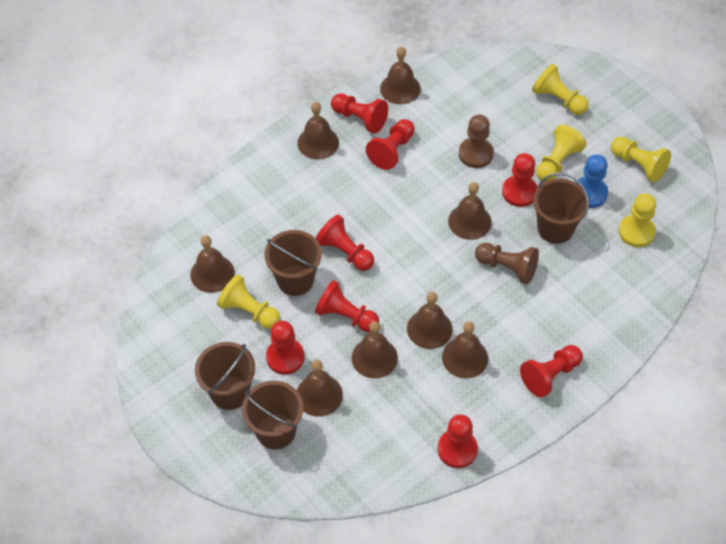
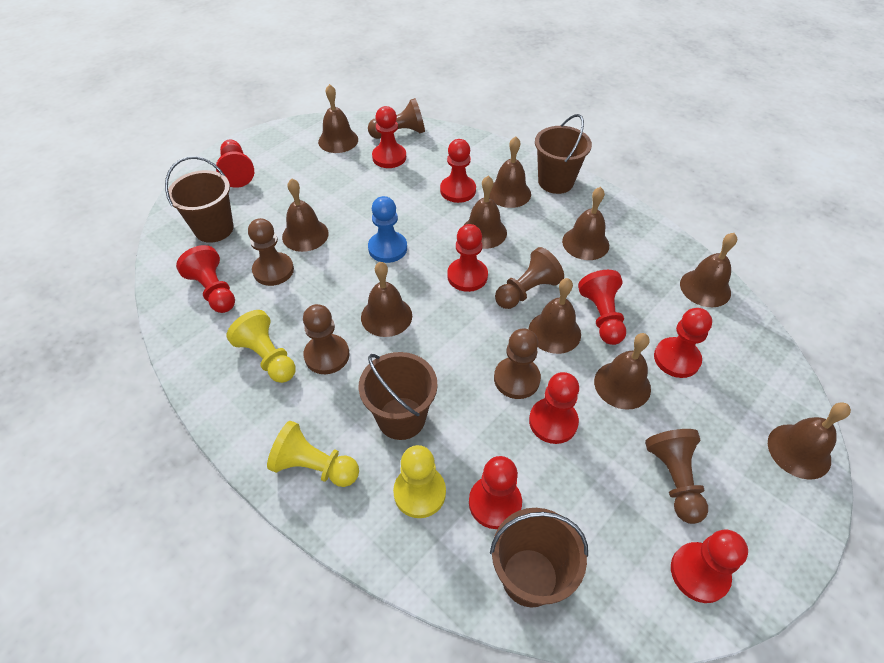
brown bell: 8 -> 10
brown pawn: 2 -> 6
red pawn: 8 -> 10
yellow pawn: 5 -> 3

